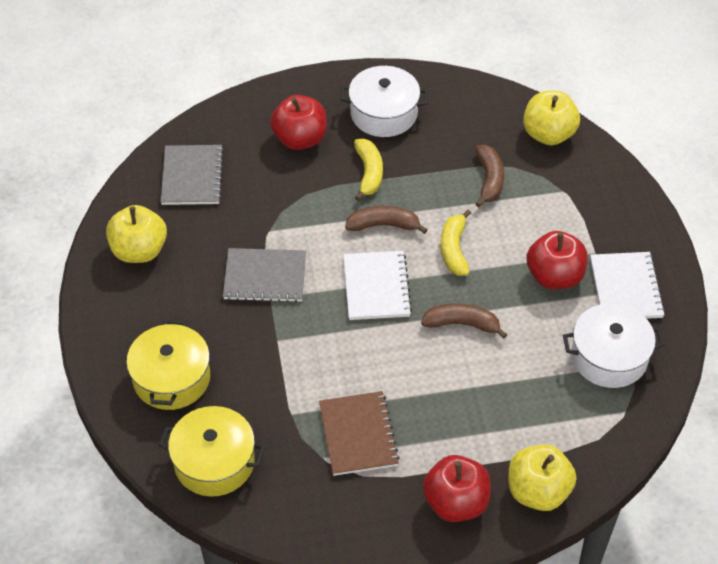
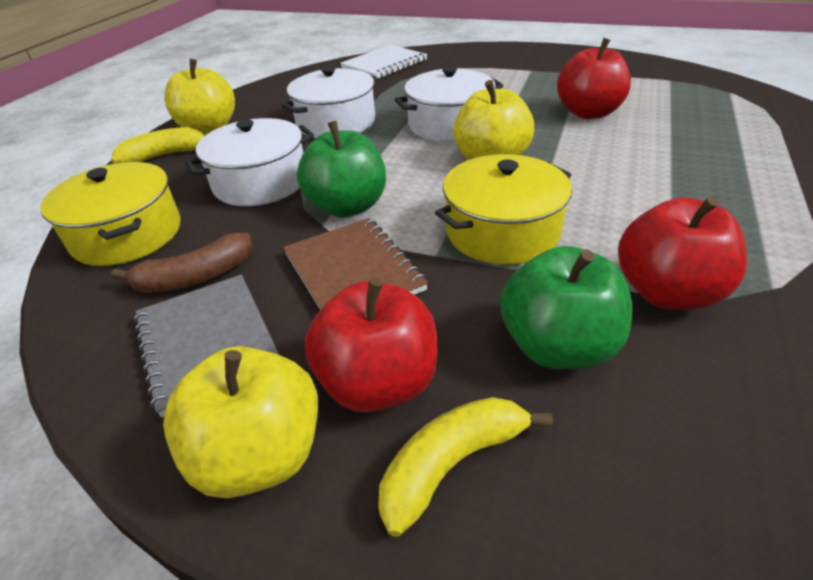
brown banana: 3 -> 1
green apple: 0 -> 2
grey notebook: 2 -> 1
white notebook: 2 -> 1
white pot: 2 -> 3

